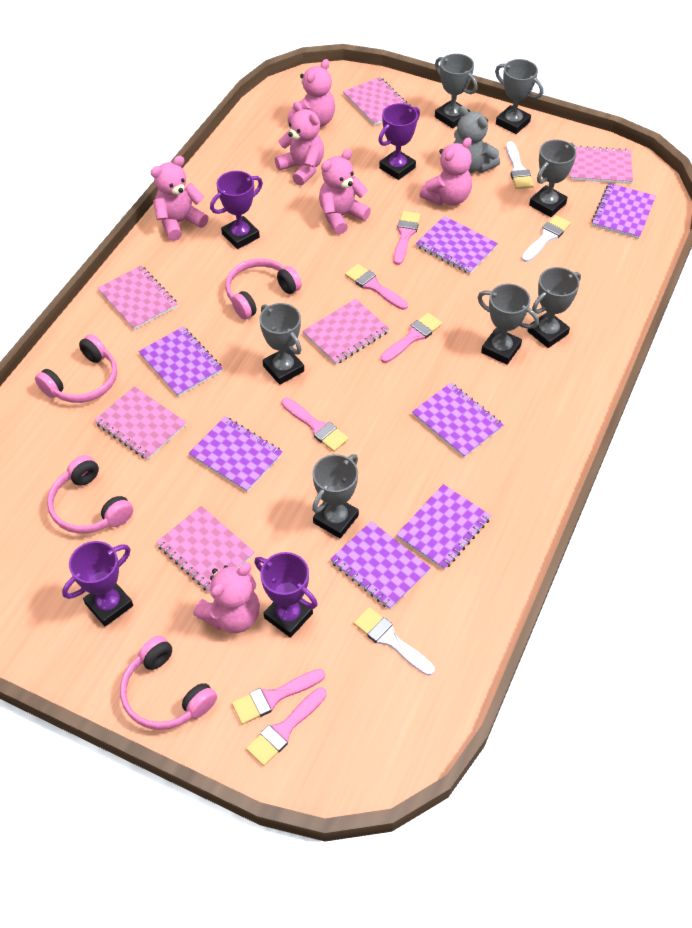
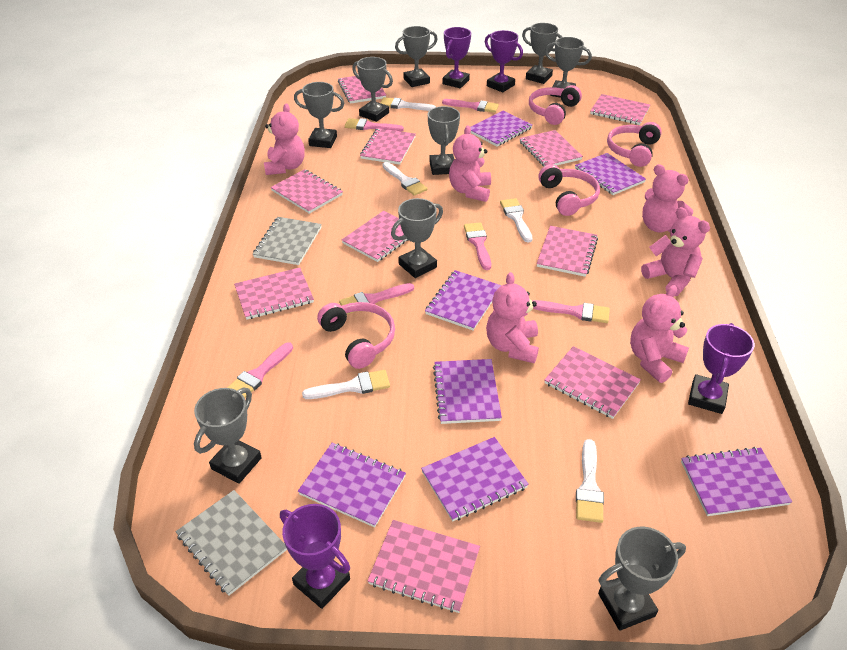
grey notebook: 0 -> 2
grey teddy bear: 1 -> 0
grey trophy: 7 -> 9
pink notebook: 6 -> 10
white brush: 3 -> 5

